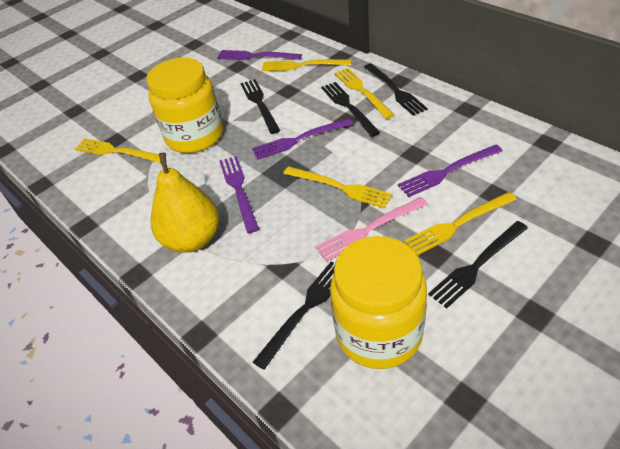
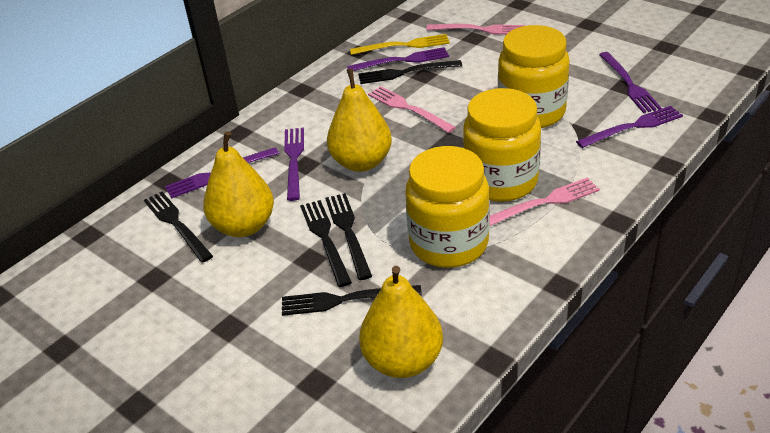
pink fork: 1 -> 3
purple fork: 4 -> 5
yellow fork: 5 -> 1
yellow jar: 2 -> 3
yellow pear: 1 -> 3

